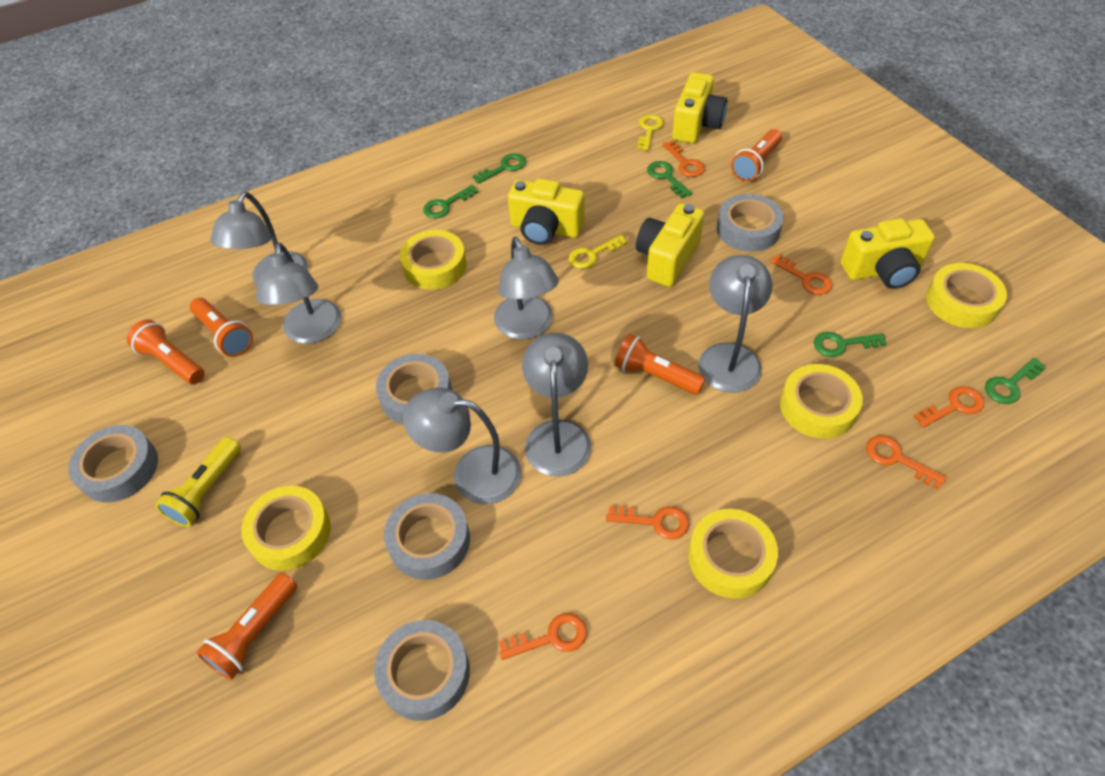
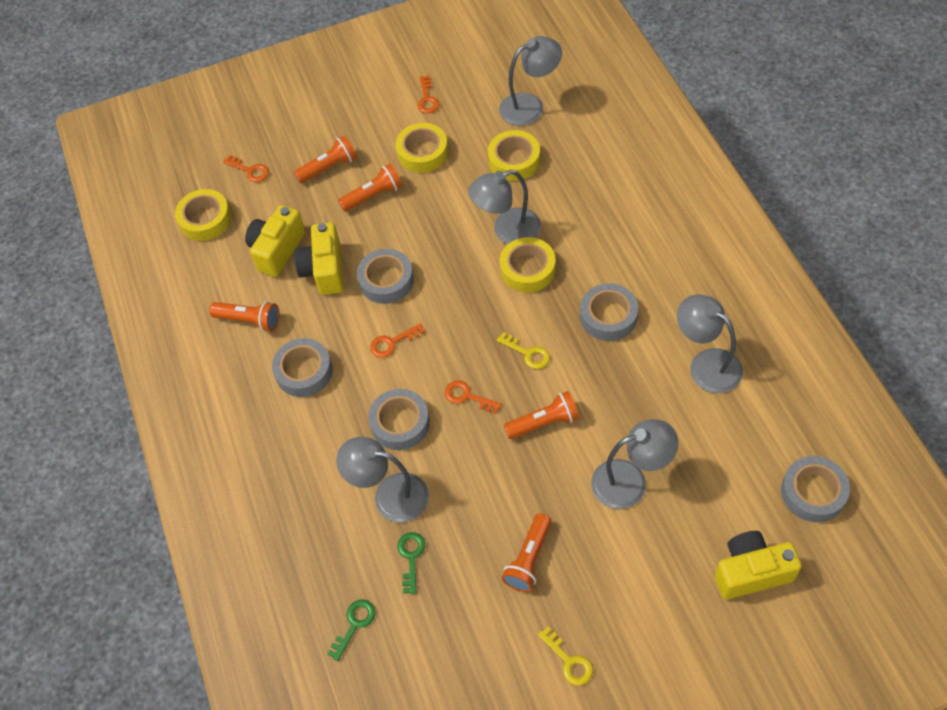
green key: 5 -> 2
grey lamp: 6 -> 5
orange key: 6 -> 4
yellow camera: 4 -> 3
yellow flashlight: 1 -> 0
yellow tape: 5 -> 4

